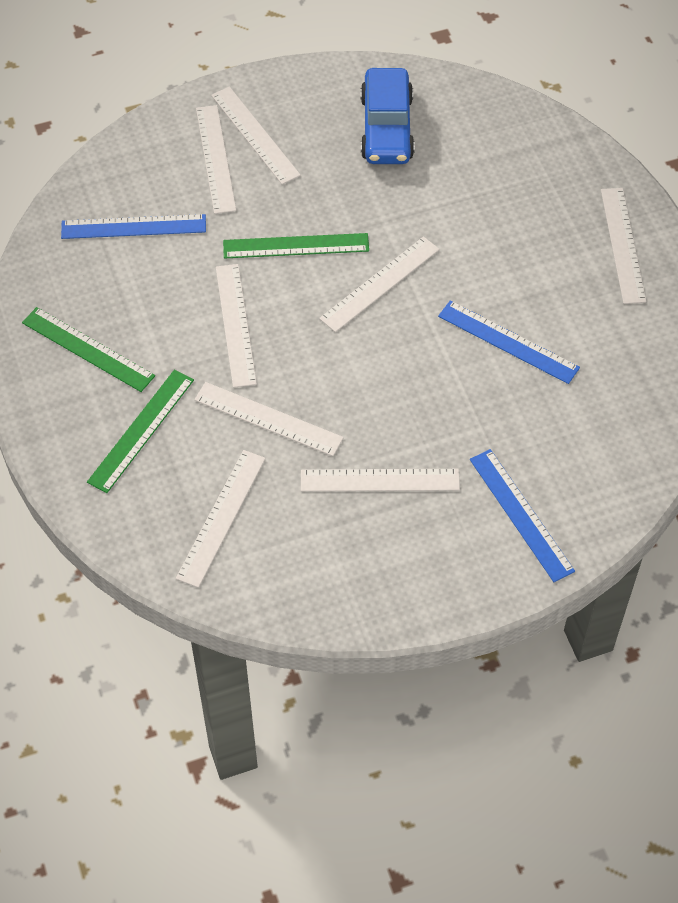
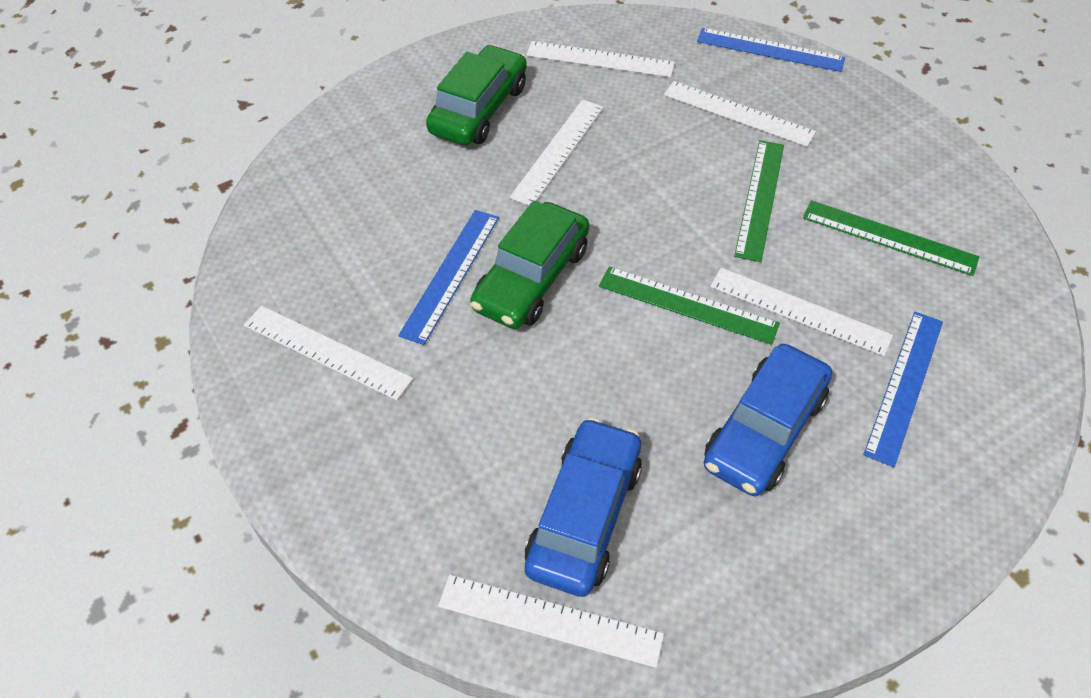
blue car: 1 -> 2
green car: 0 -> 2
white ruler: 8 -> 6

